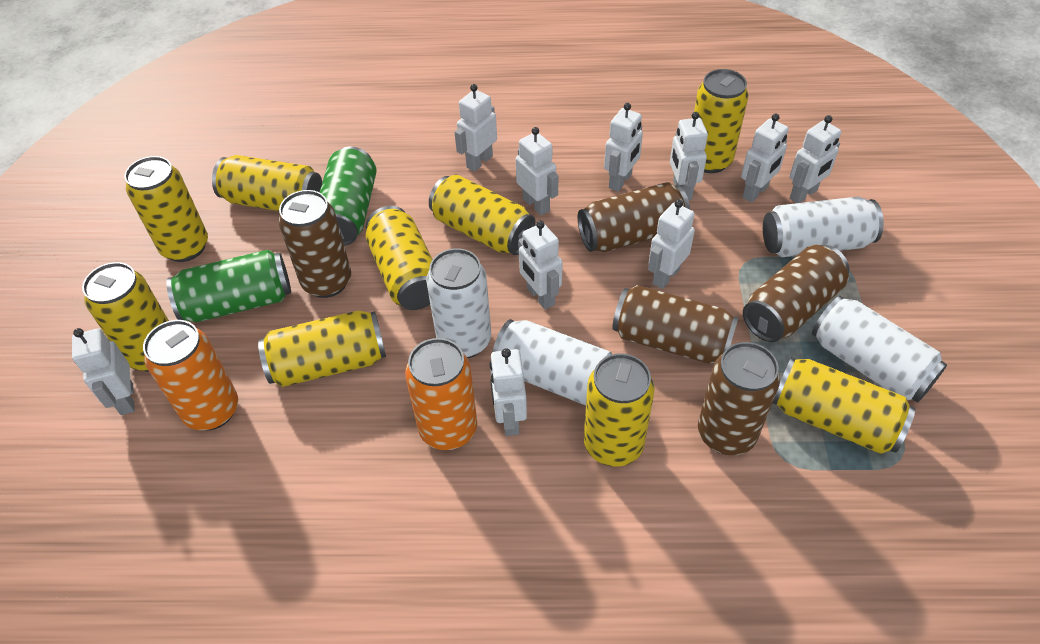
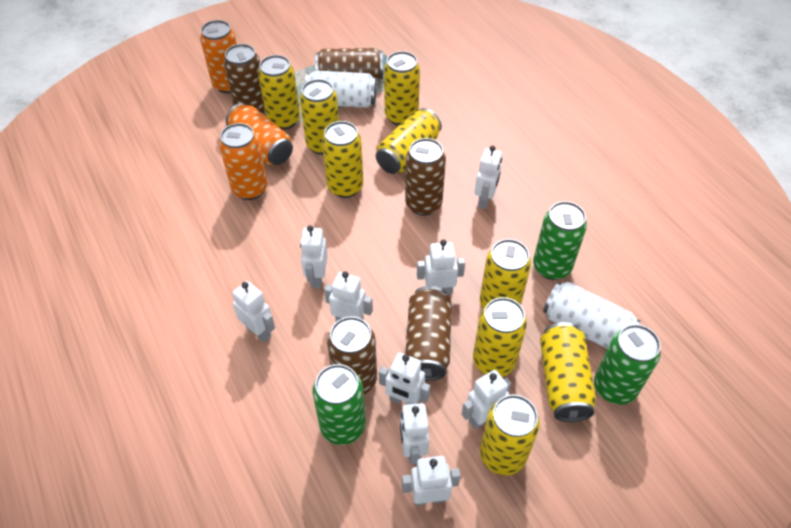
green can: 2 -> 3
orange can: 2 -> 3
white can: 4 -> 2
white robot: 10 -> 9

